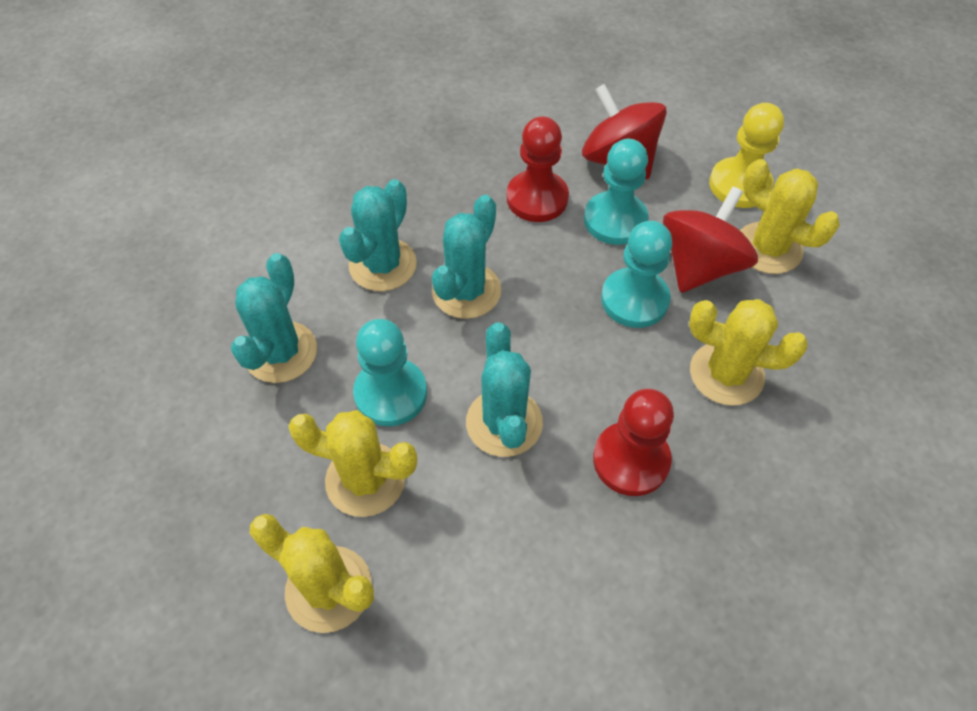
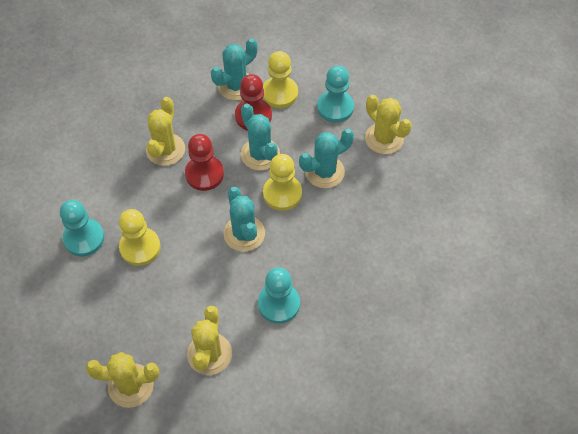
red spinning top: 2 -> 0
yellow pawn: 1 -> 3

